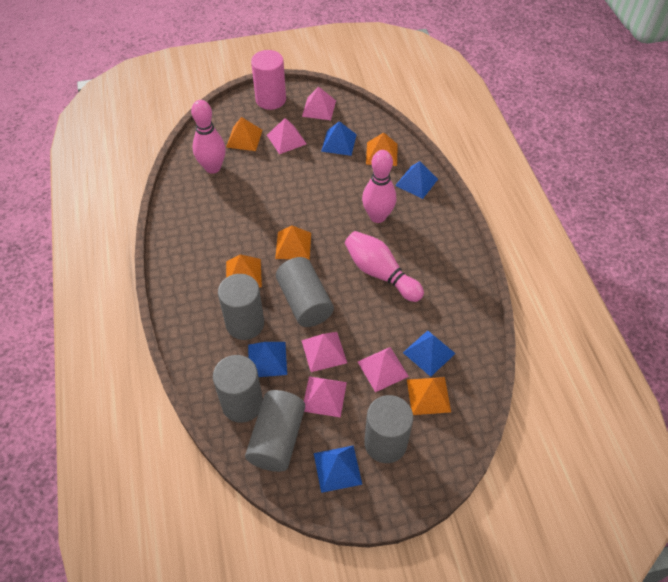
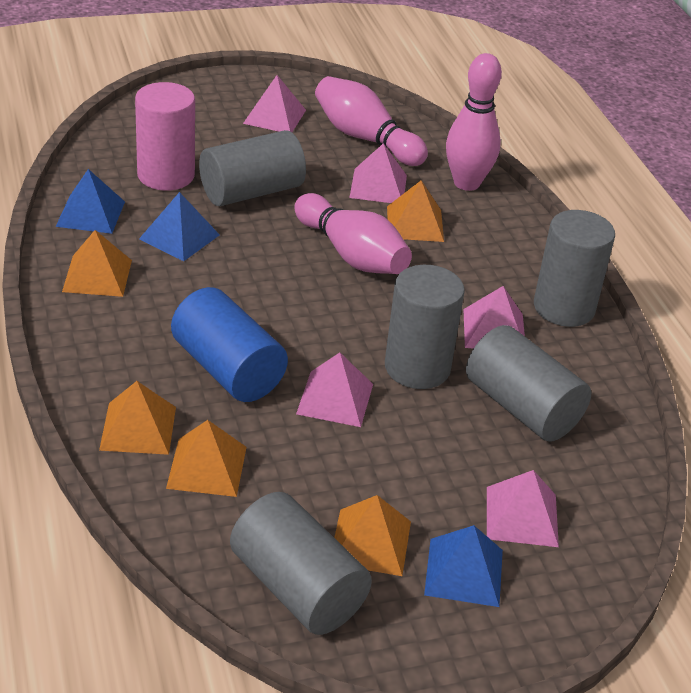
blue cylinder: 0 -> 1
blue pyramid: 5 -> 3

